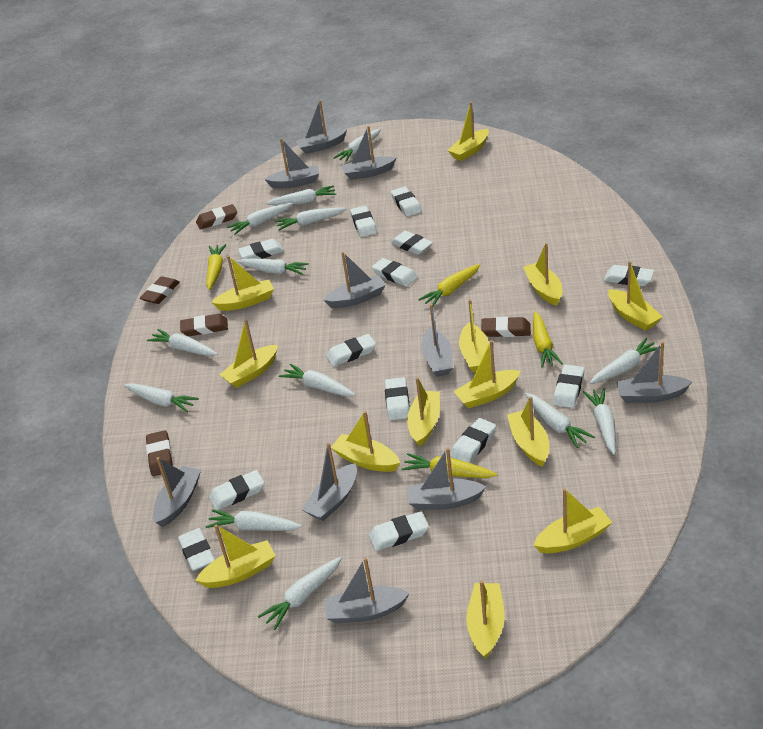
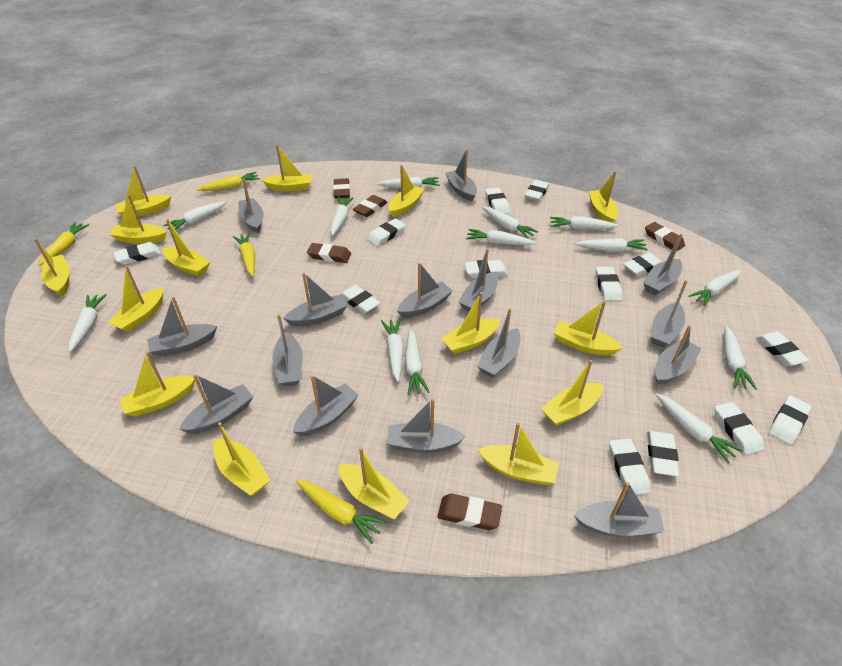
grey boat: 10 -> 15
yellow boat: 13 -> 15

